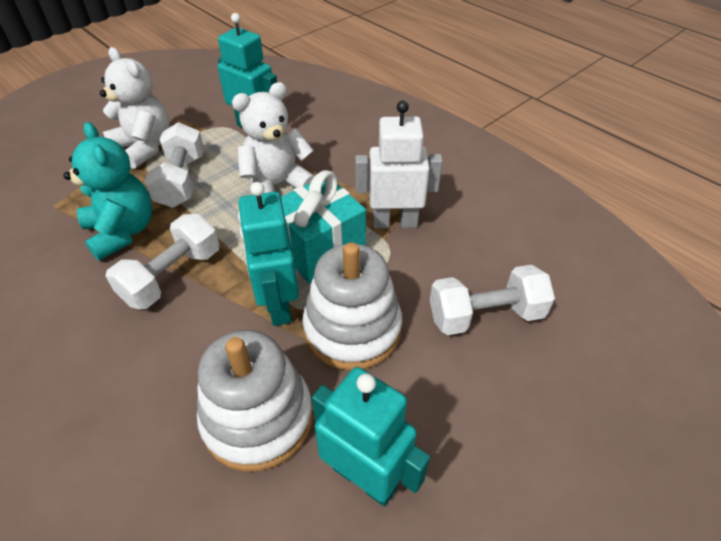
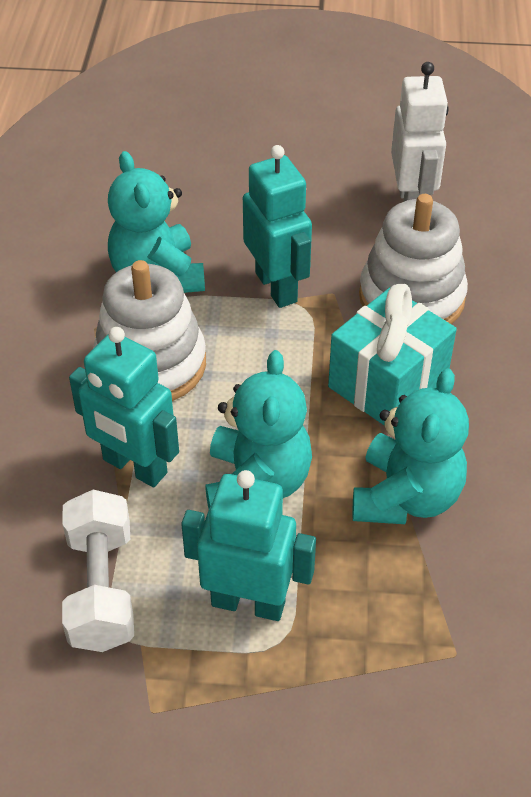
turquoise teddy bear: 1 -> 3
white dumbbell: 3 -> 1
white teddy bear: 2 -> 0

